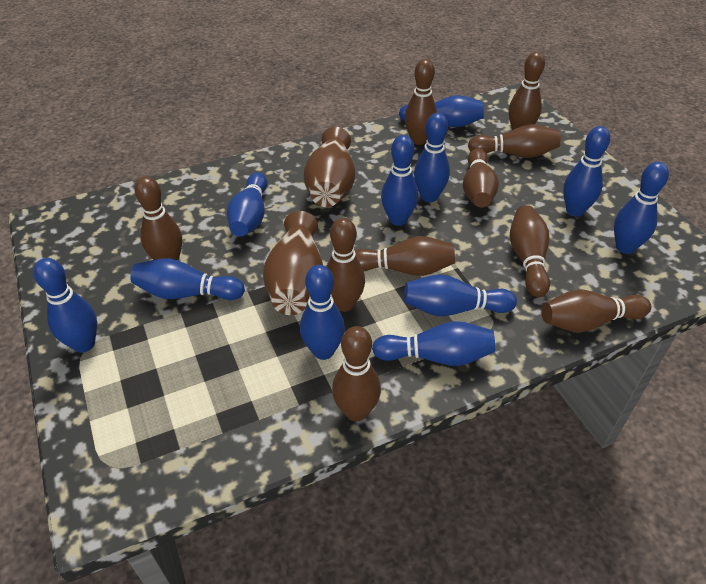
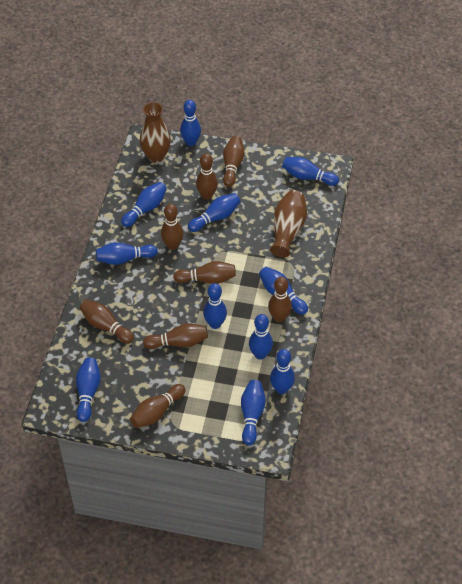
brown bowling pin: 10 -> 8

